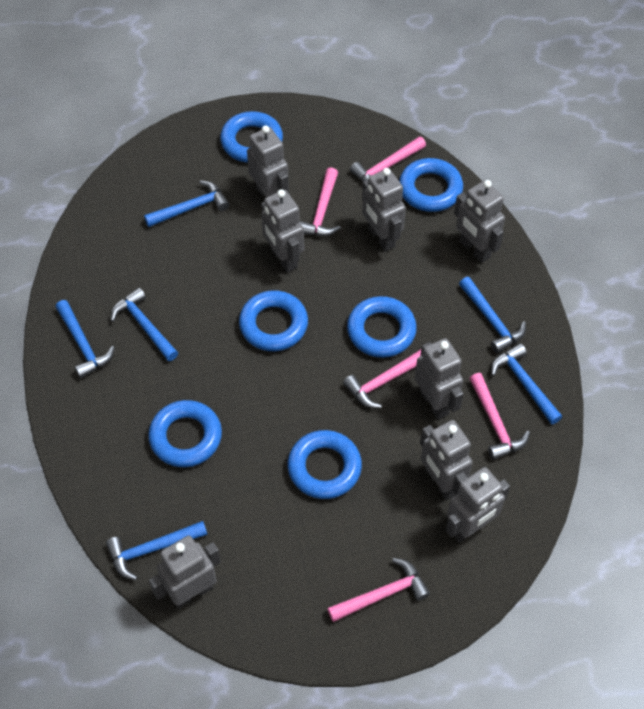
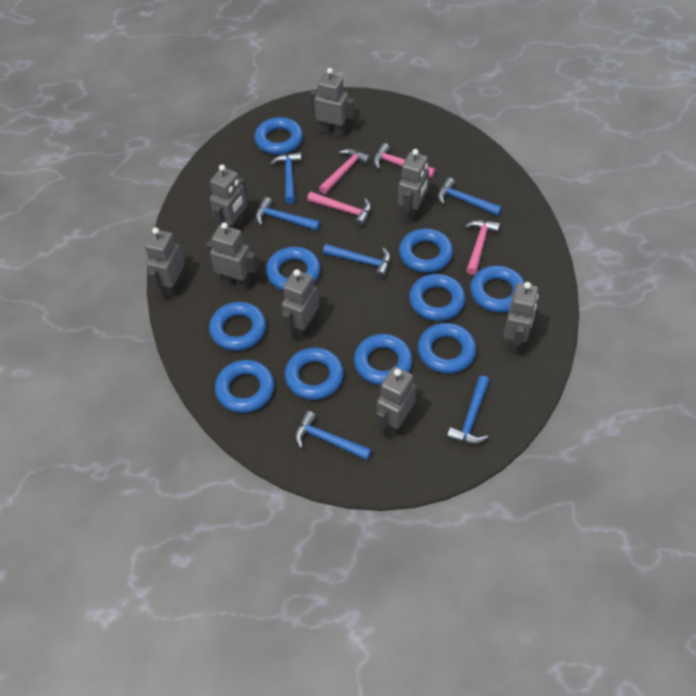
blue ring: 6 -> 10
pink hammer: 5 -> 4

